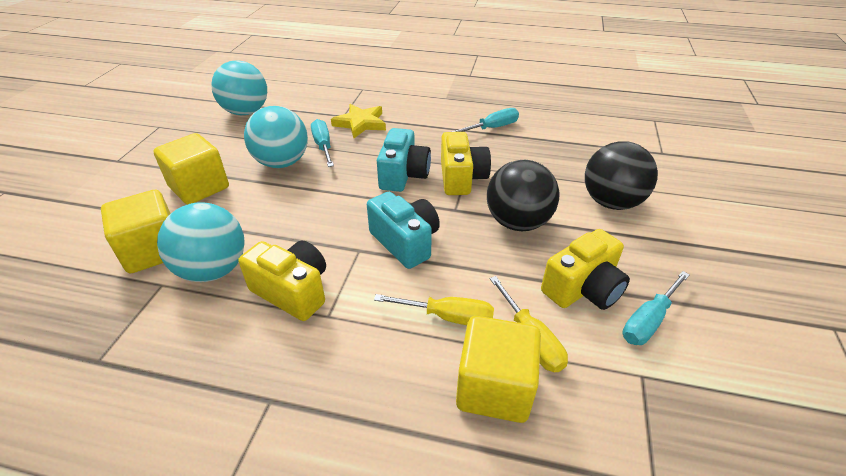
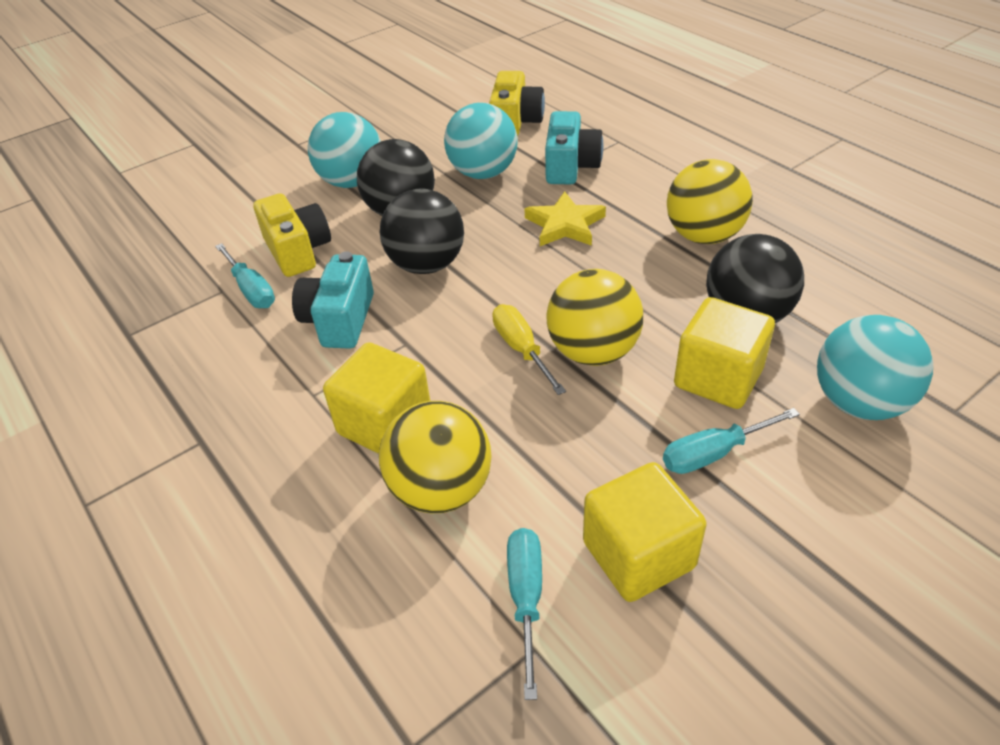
black ball: 2 -> 3
yellow ball: 0 -> 3
yellow camera: 3 -> 2
yellow screwdriver: 2 -> 1

